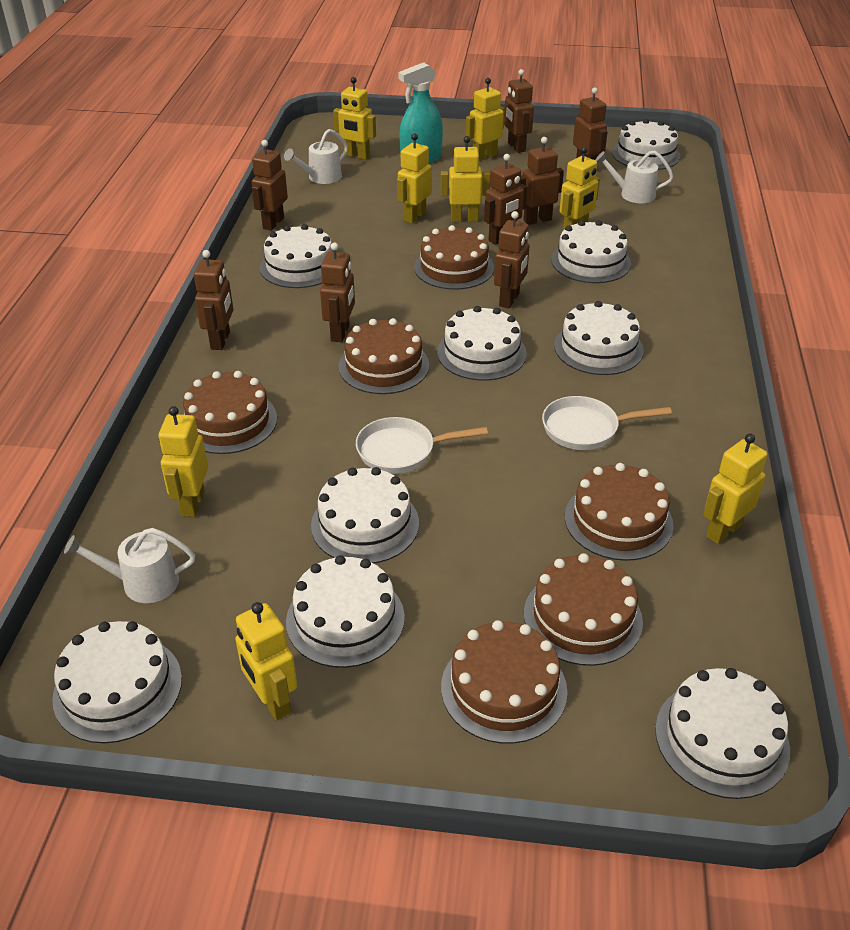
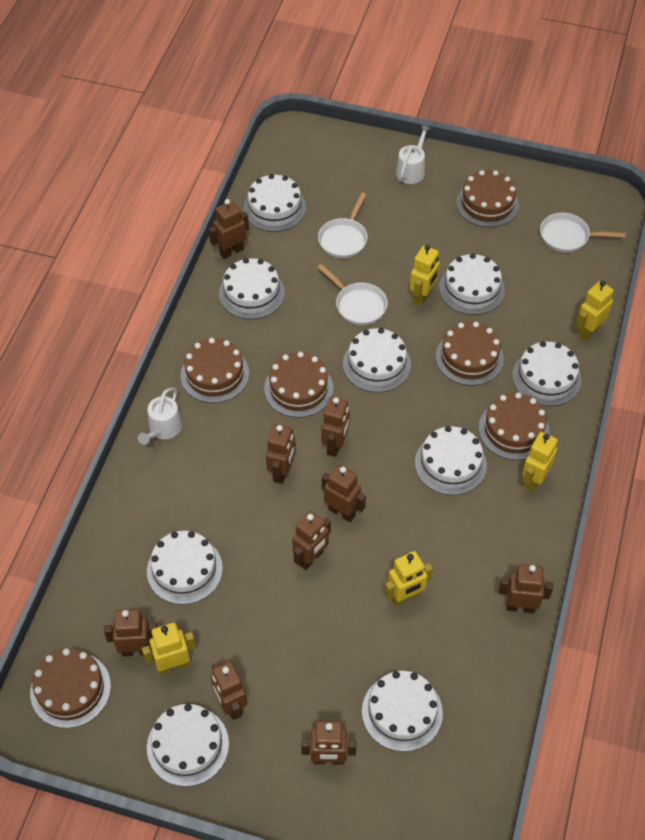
brown robot: 8 -> 9
turquoise spray bottle: 1 -> 0
white pan: 2 -> 3
white watering can: 3 -> 2
yellow robot: 8 -> 5

